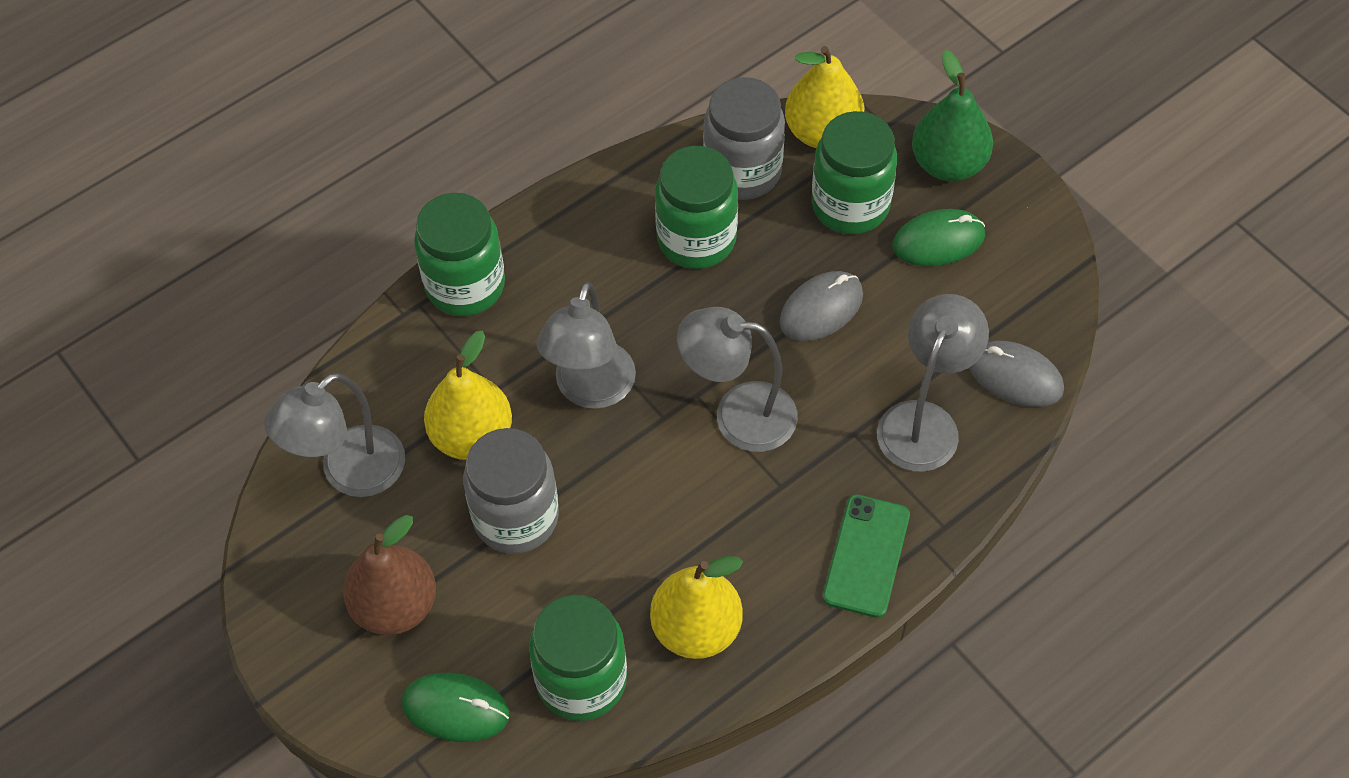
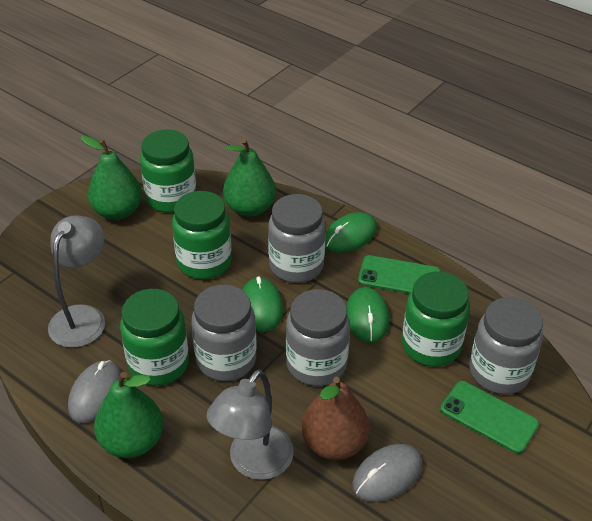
green mouse: 2 -> 3
green pear: 1 -> 3
green phone: 1 -> 2
grey jar: 2 -> 4
grey lamp: 4 -> 2
yellow pear: 3 -> 0

